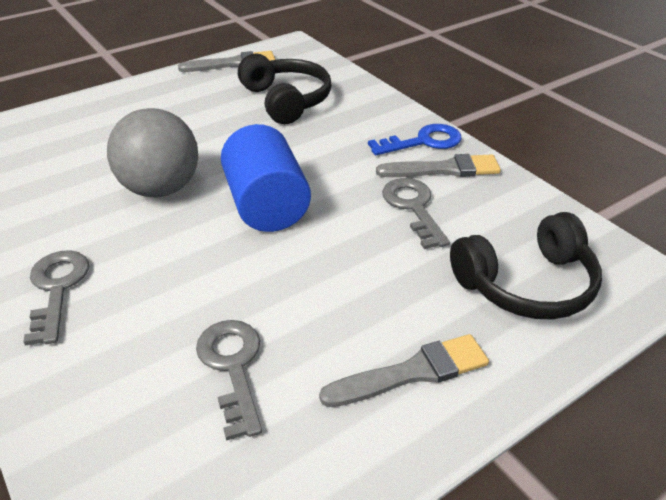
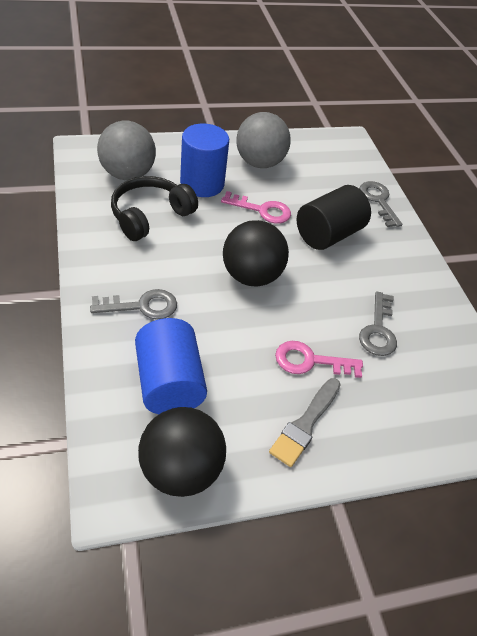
black ball: 0 -> 2
black cylinder: 0 -> 1
black headphones: 2 -> 1
blue cylinder: 1 -> 2
blue key: 1 -> 0
grey ball: 1 -> 2
grey brush: 3 -> 1
pink key: 0 -> 2

